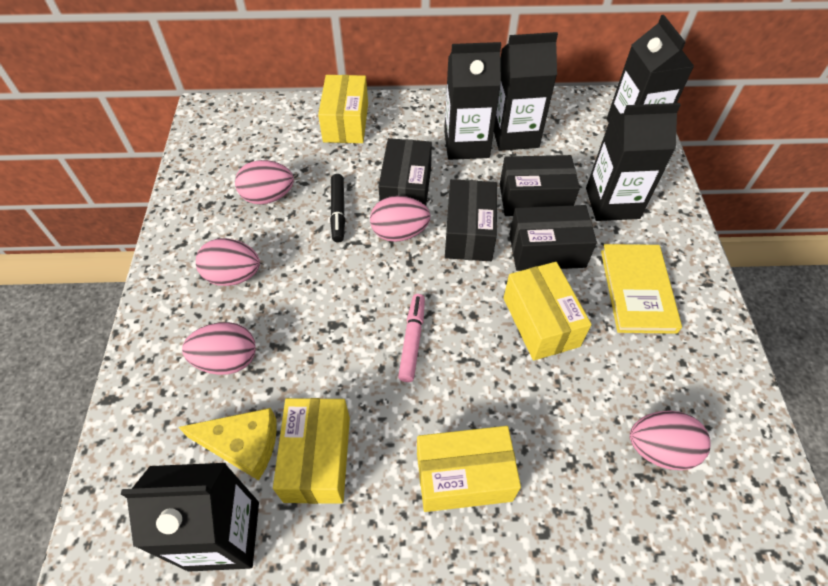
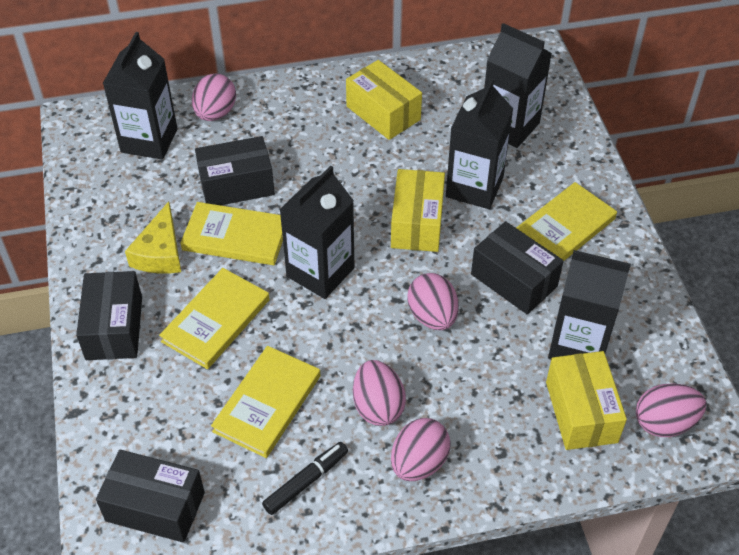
pink marker: 1 -> 0
yellow book: 1 -> 4
yellow box: 4 -> 3

